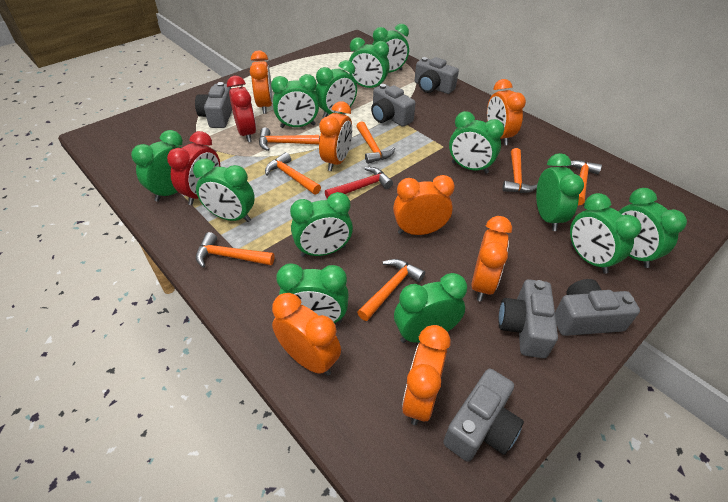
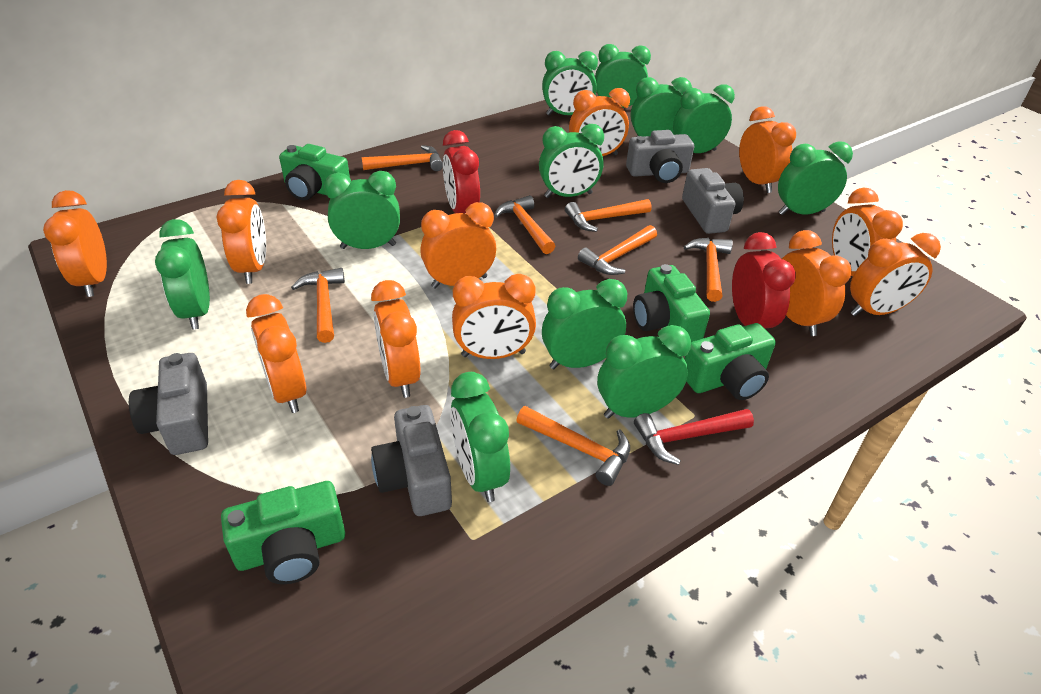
green camera: 0 -> 4
green clock: 13 -> 11
grey camera: 6 -> 4
orange clock: 7 -> 11

